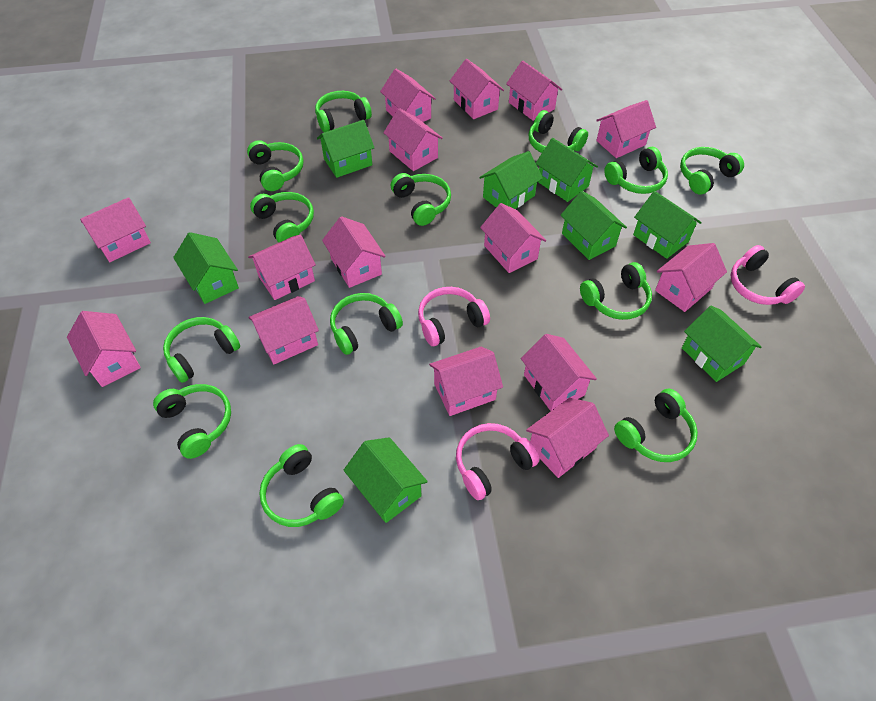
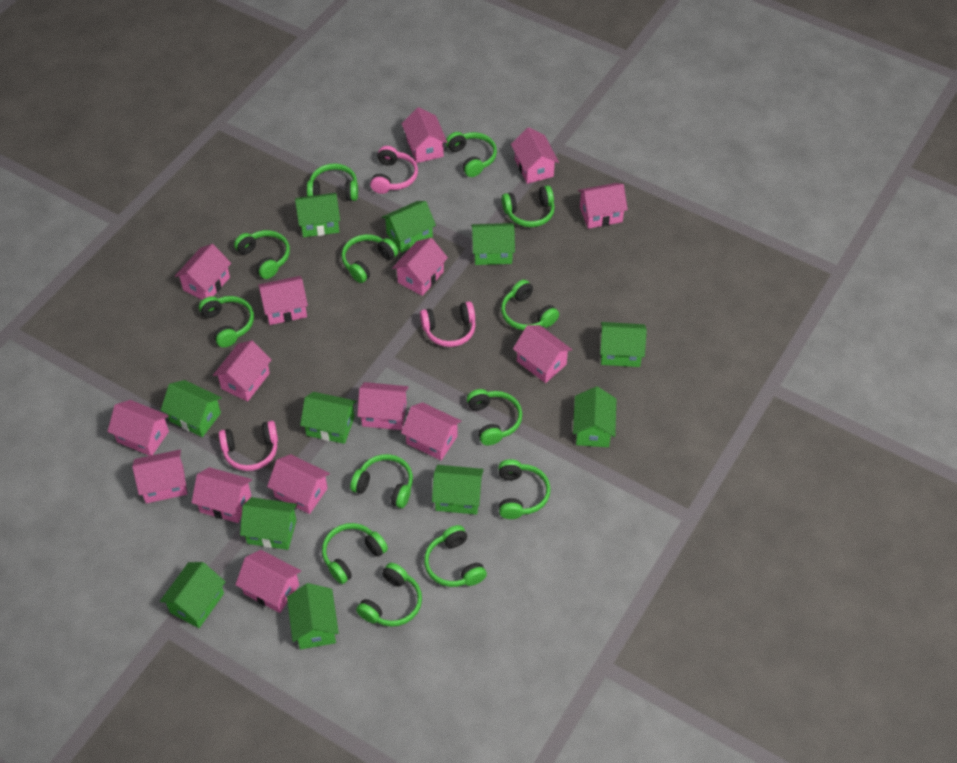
green house: 8 -> 11

